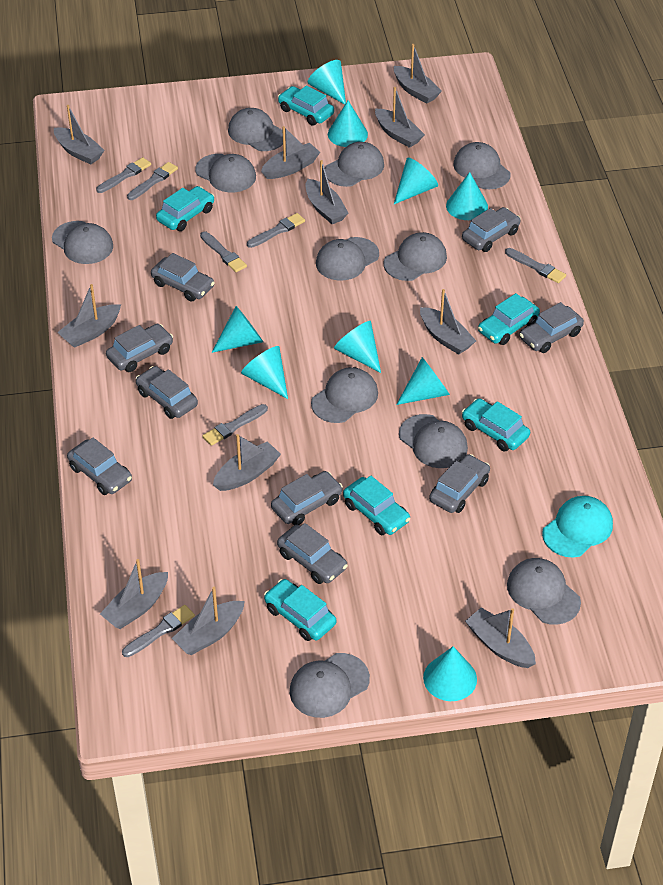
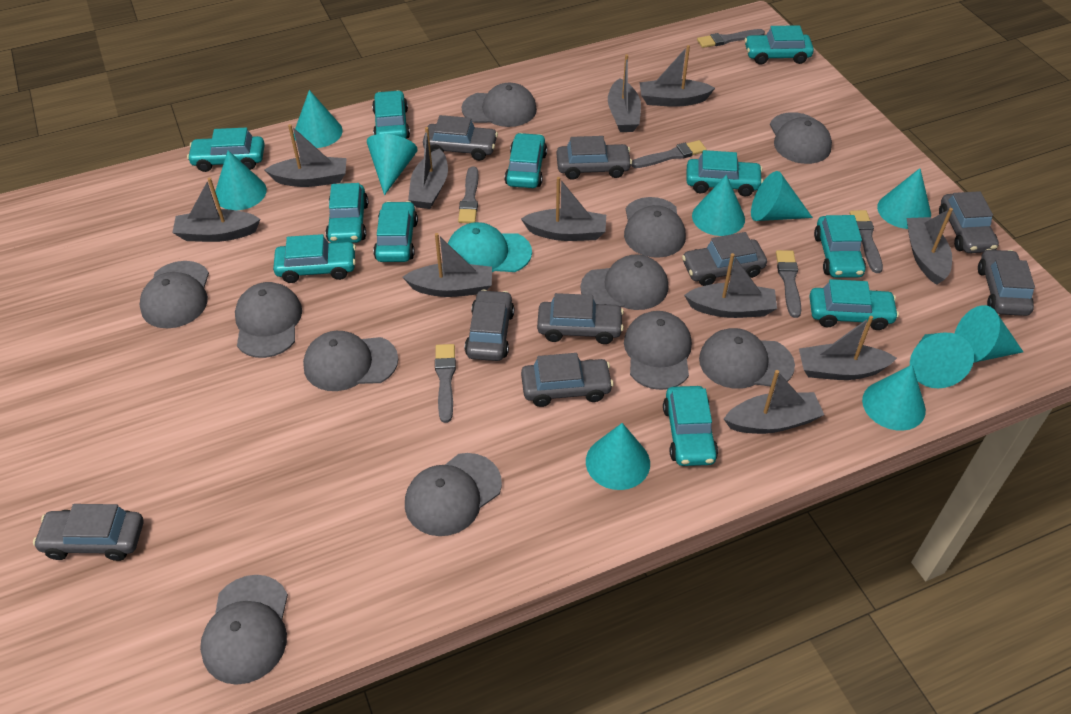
grey brush: 7 -> 6
turquoise car: 6 -> 11
turquoise cone: 9 -> 10

